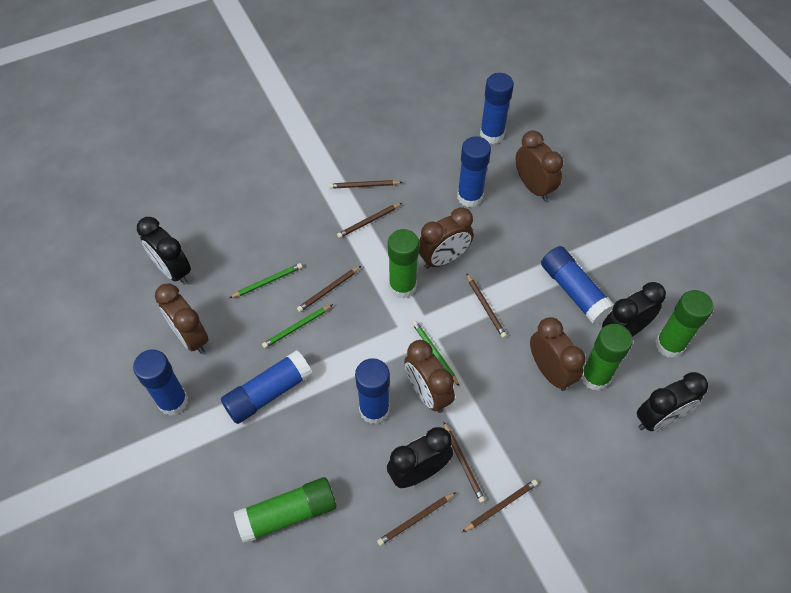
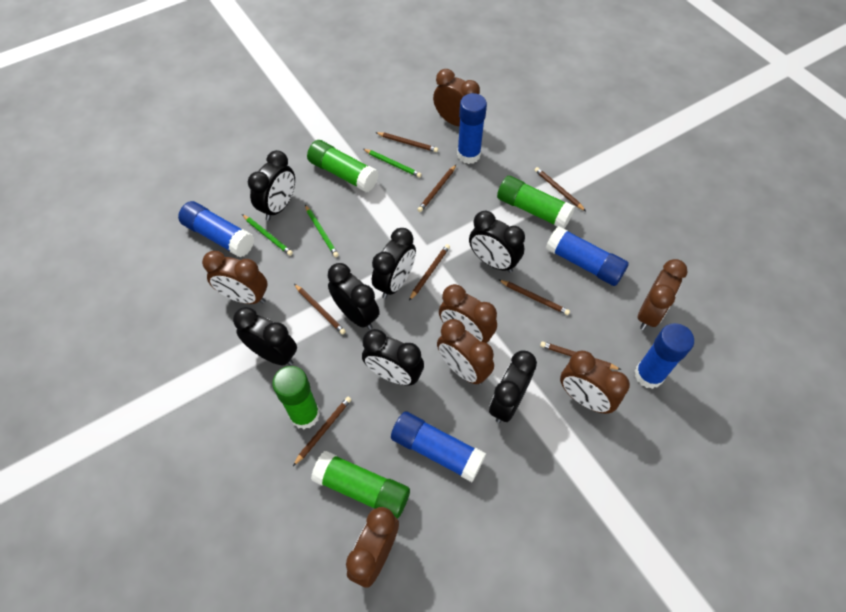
black clock: 4 -> 7
blue glue stick: 6 -> 5
brown clock: 5 -> 7
brown pencil: 7 -> 8

